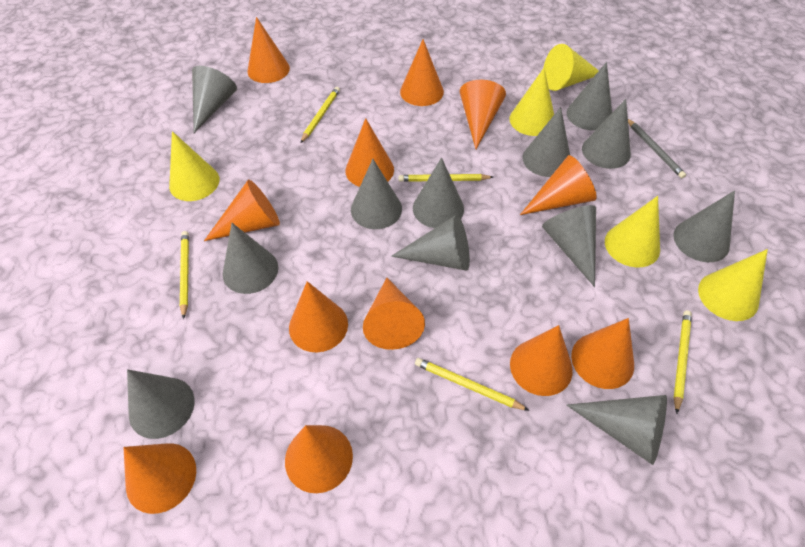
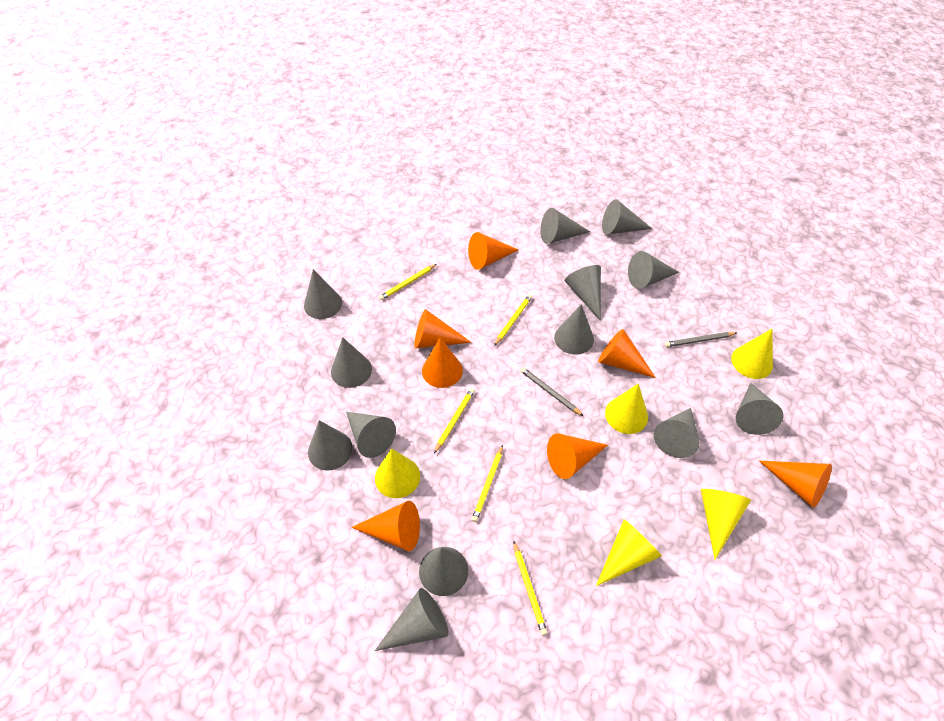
grey cone: 12 -> 13
grey pencil: 1 -> 2
orange cone: 12 -> 7

